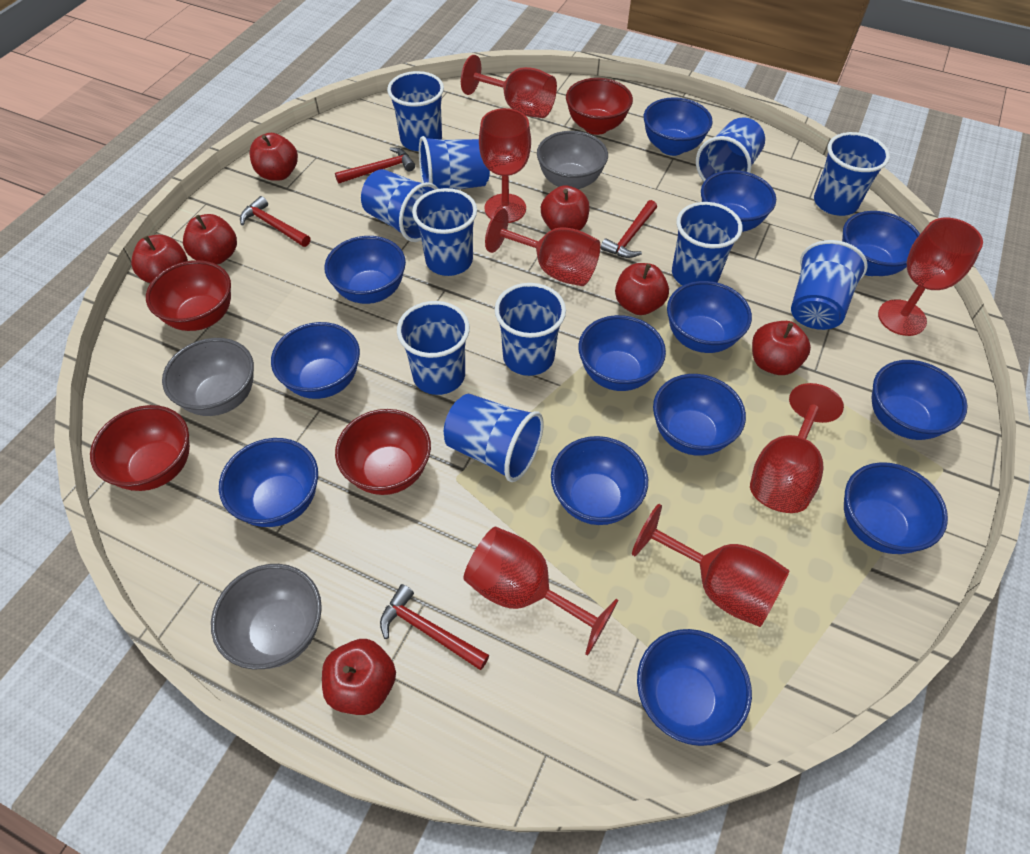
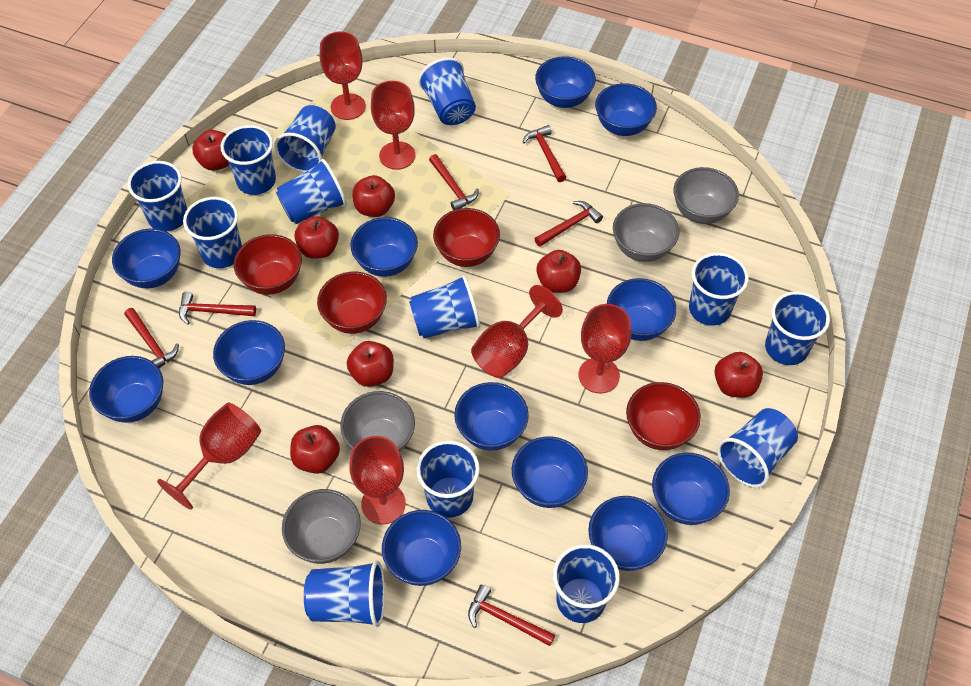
blue bowl: 13 -> 12
blue cup: 11 -> 13
grey bowl: 3 -> 4
red goblet: 7 -> 6
red hammer: 4 -> 6

